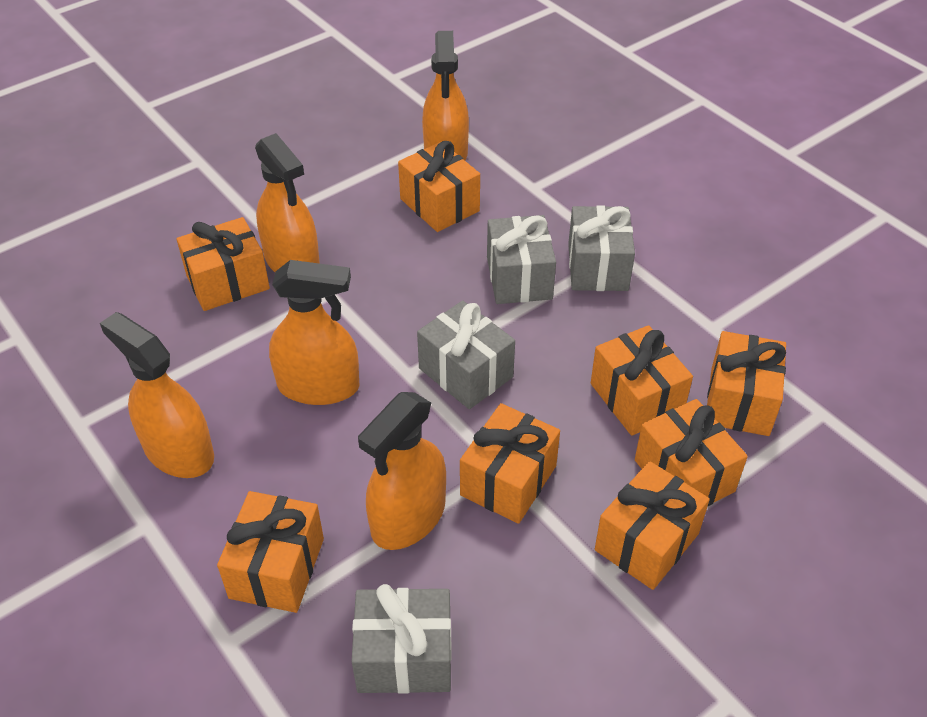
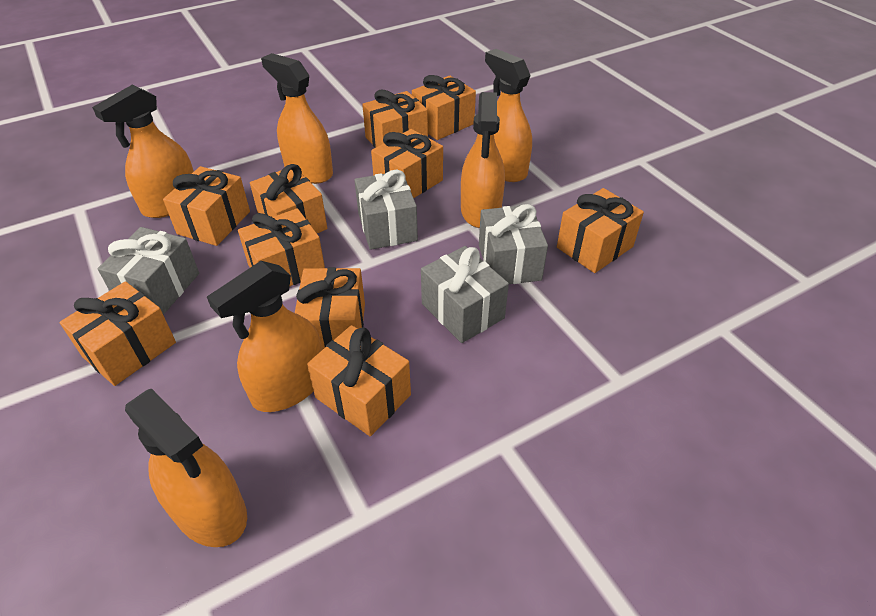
orange gift: 8 -> 10
orange spray bottle: 5 -> 6

